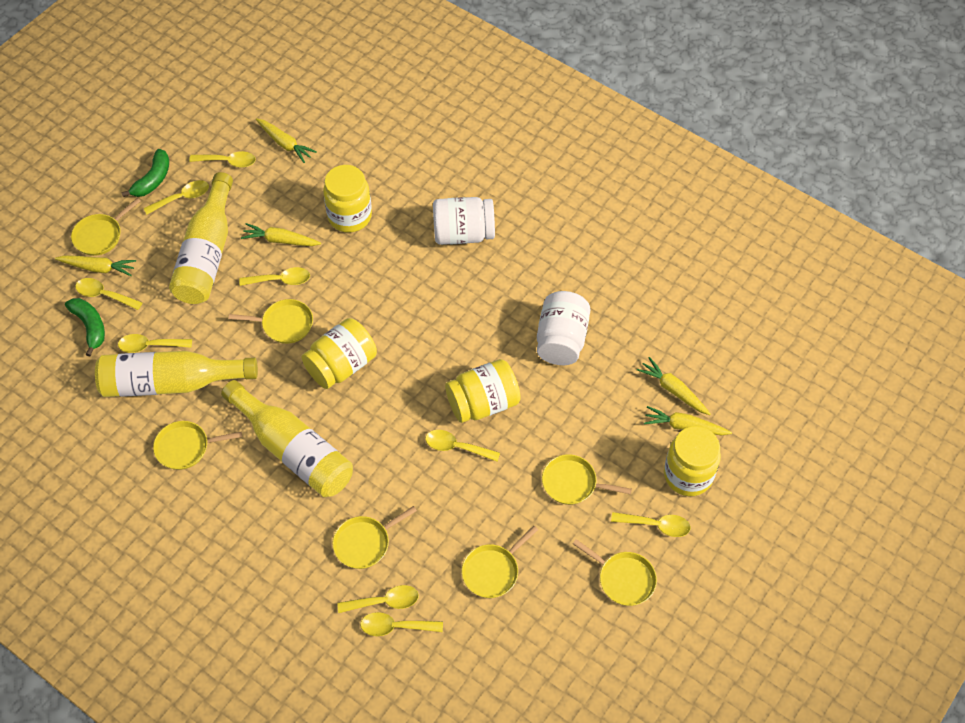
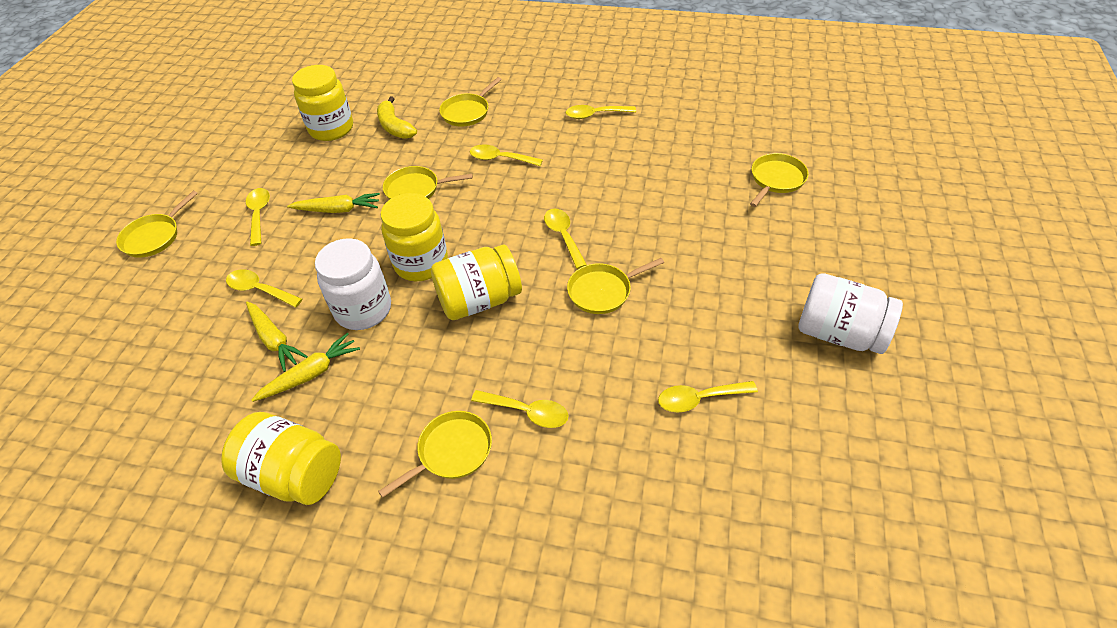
green banana: 2 -> 0
yellow banana: 0 -> 1
yellow bottle: 3 -> 0
yellow carrot: 5 -> 3
yellow pan: 7 -> 6
yellow spoon: 9 -> 7

